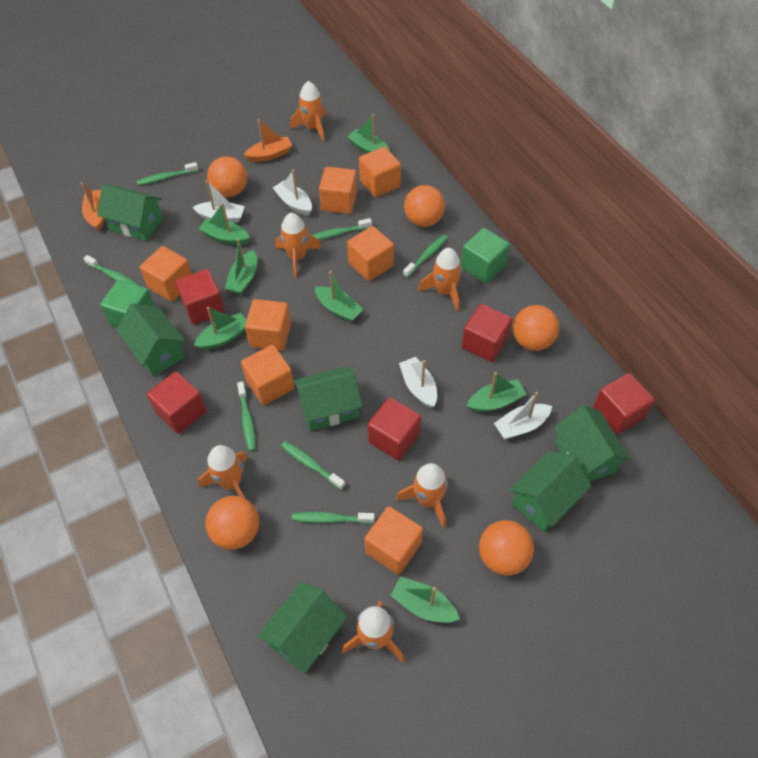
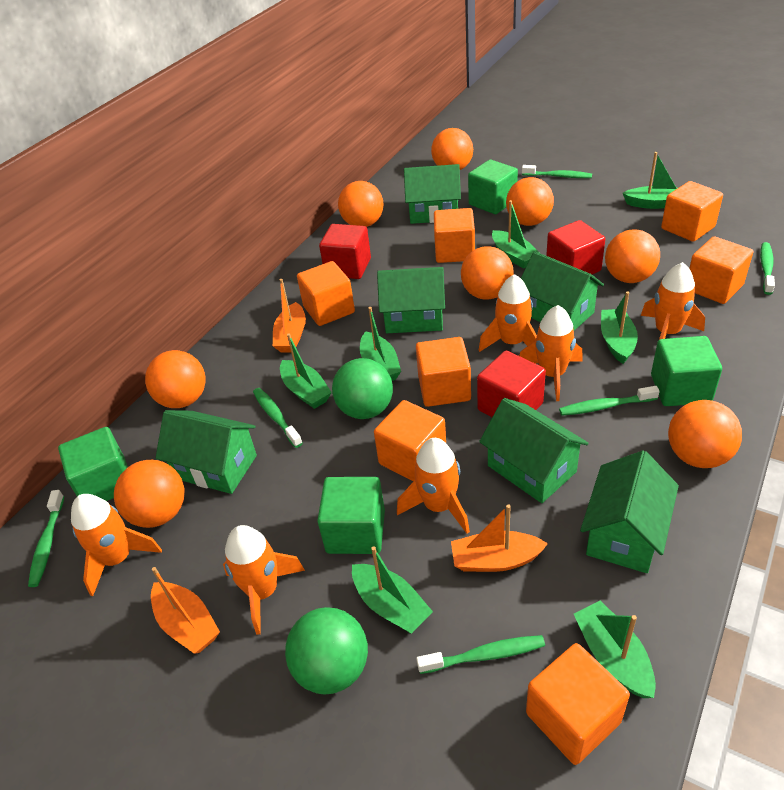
green ball: 0 -> 2
green cube: 2 -> 4
green toothbrush: 7 -> 6
orange ball: 5 -> 8
orange boat: 2 -> 3
red cube: 5 -> 3
white boat: 4 -> 0

